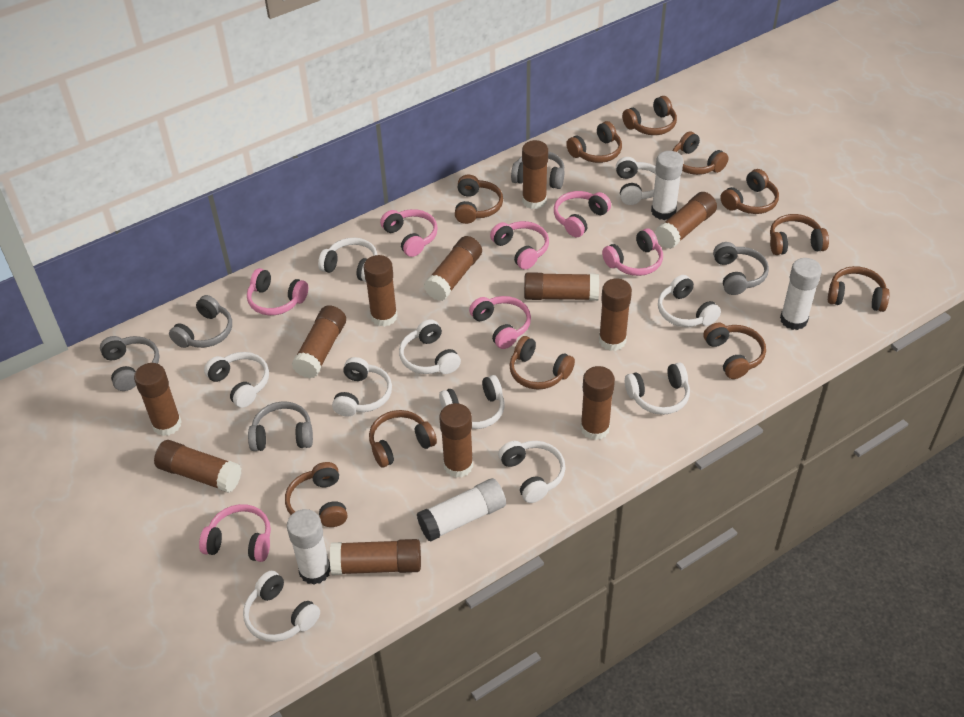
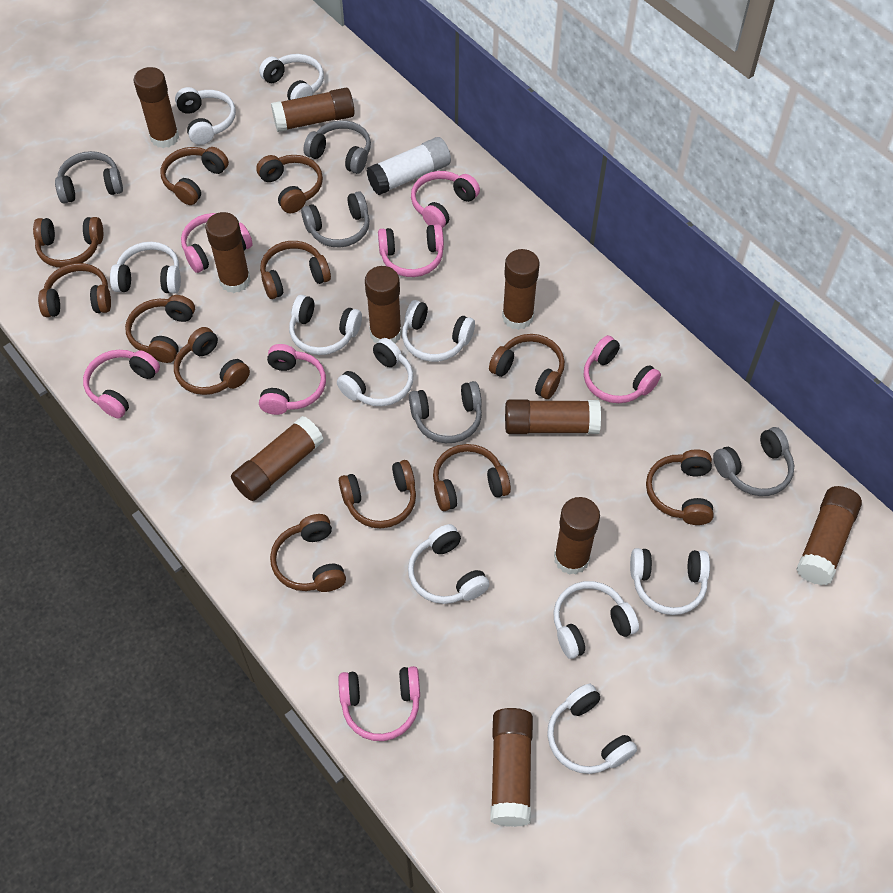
brown glue stick: 12 -> 10
brown headphones: 11 -> 12
white glue stick: 4 -> 1

